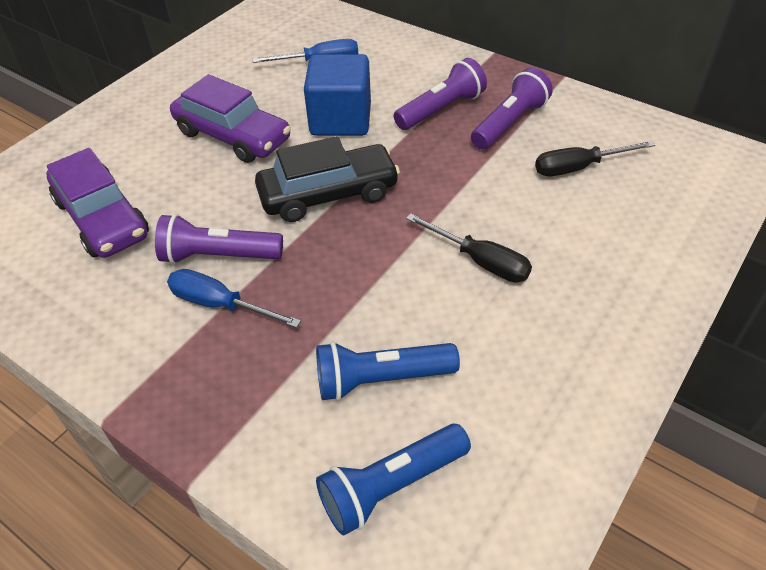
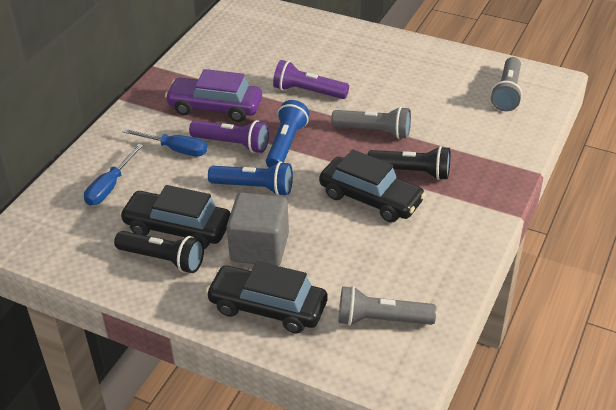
black car: 1 -> 3
black flashlight: 0 -> 2
black screwdriver: 2 -> 0
blue cube: 1 -> 0
grey cube: 0 -> 1
grey flashlight: 0 -> 3
purple car: 2 -> 1
purple flashlight: 3 -> 2

